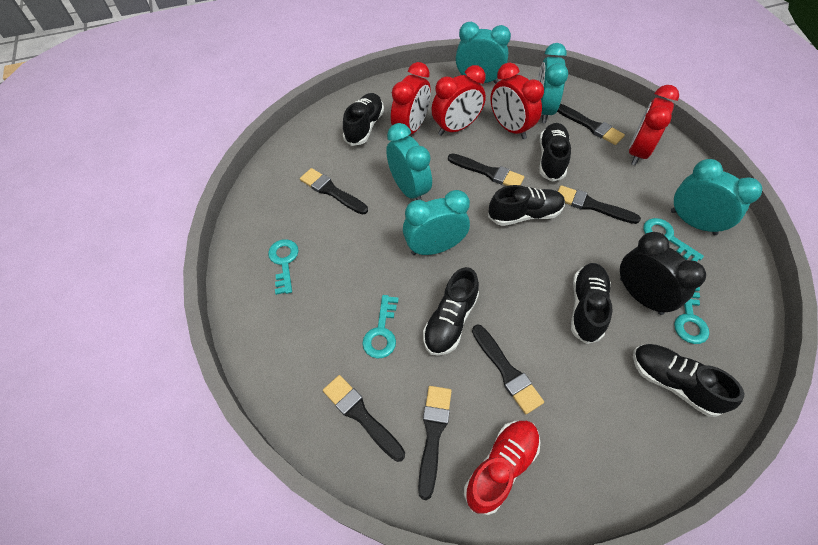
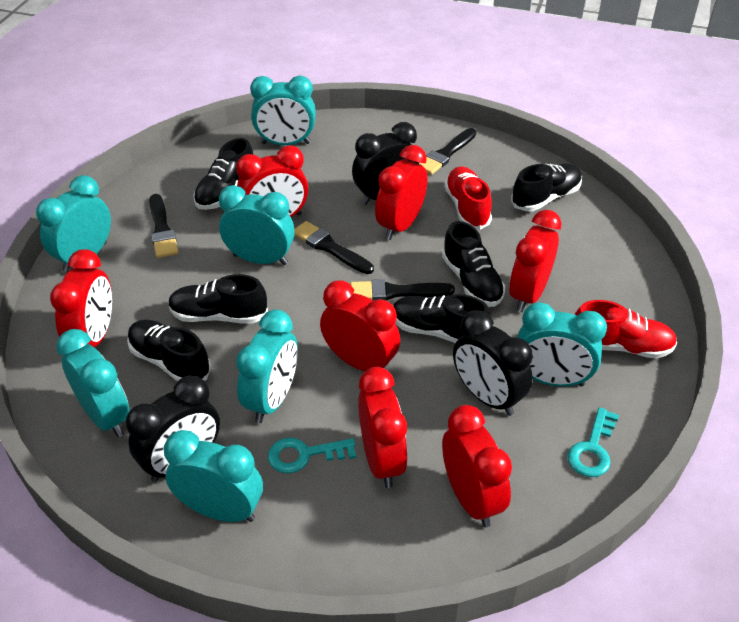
black brush: 7 -> 4
black clock: 1 -> 3
red clock: 4 -> 7
red shoe: 1 -> 2
turquoise clock: 5 -> 7
turquoise key: 4 -> 2

